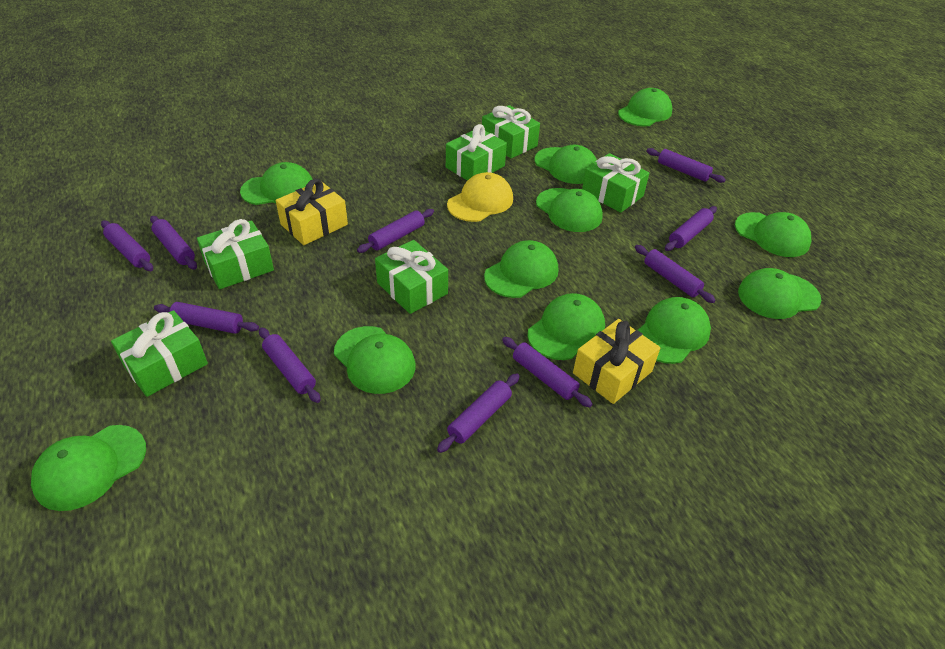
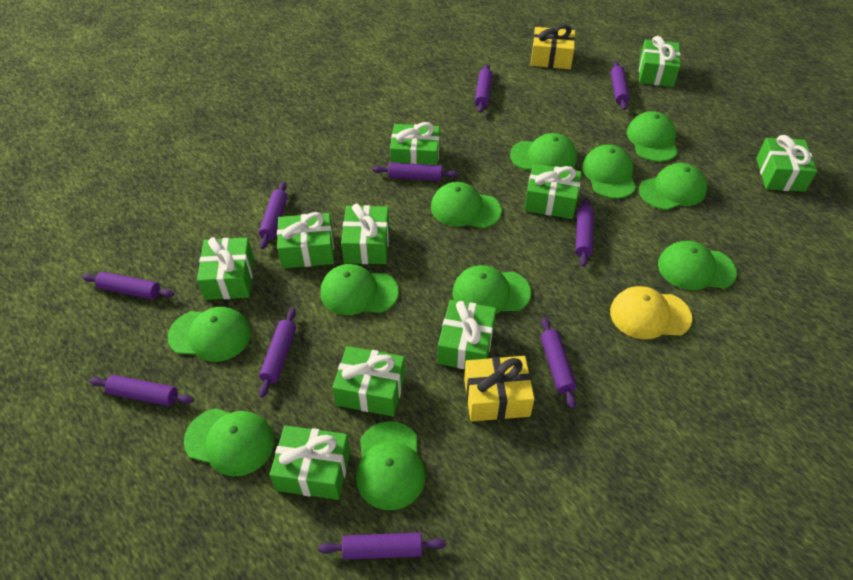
green gift: 6 -> 10

